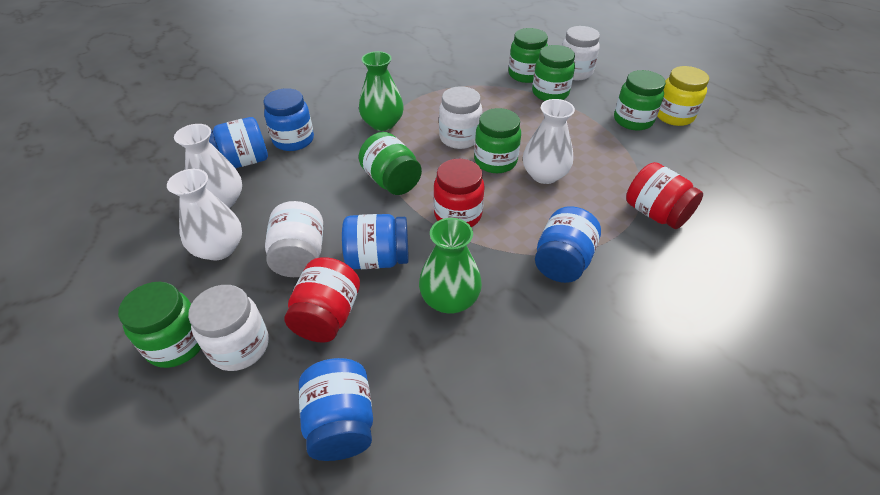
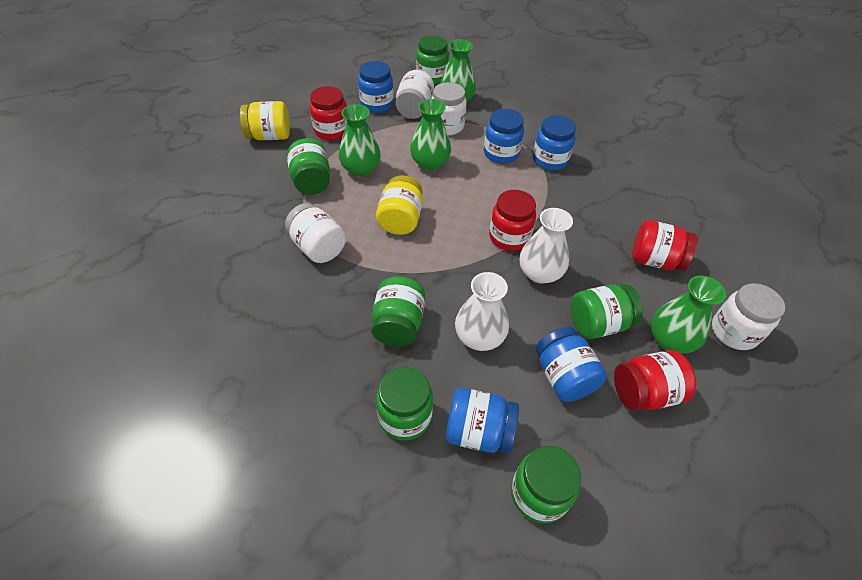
green vase: 2 -> 4
red jar: 3 -> 4
white vase: 3 -> 2
yellow jar: 1 -> 2

